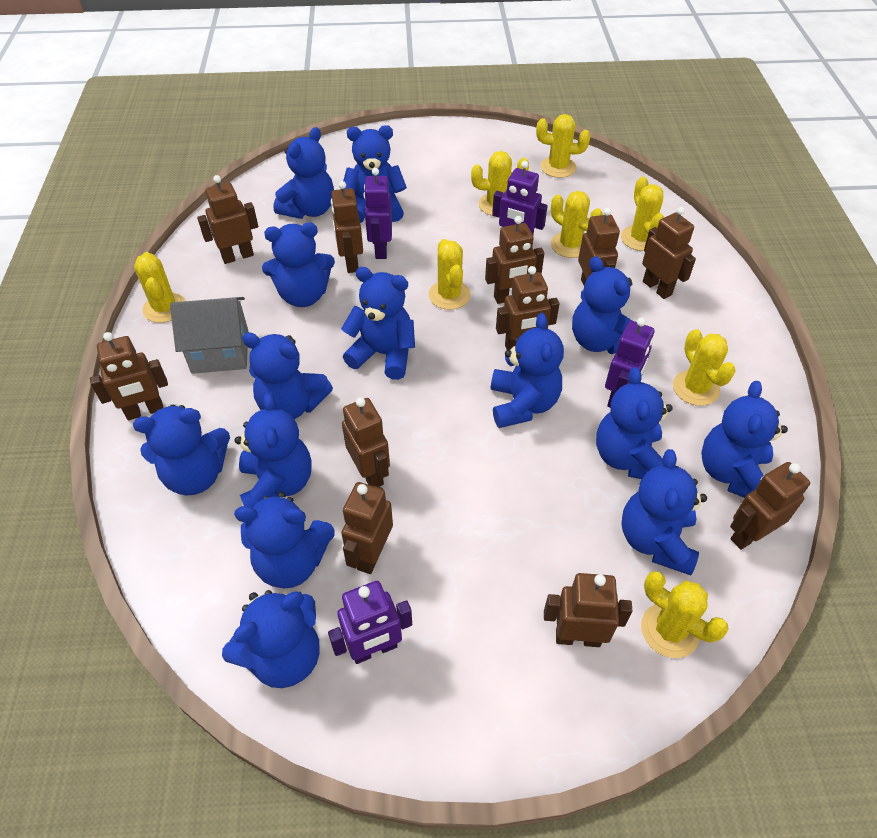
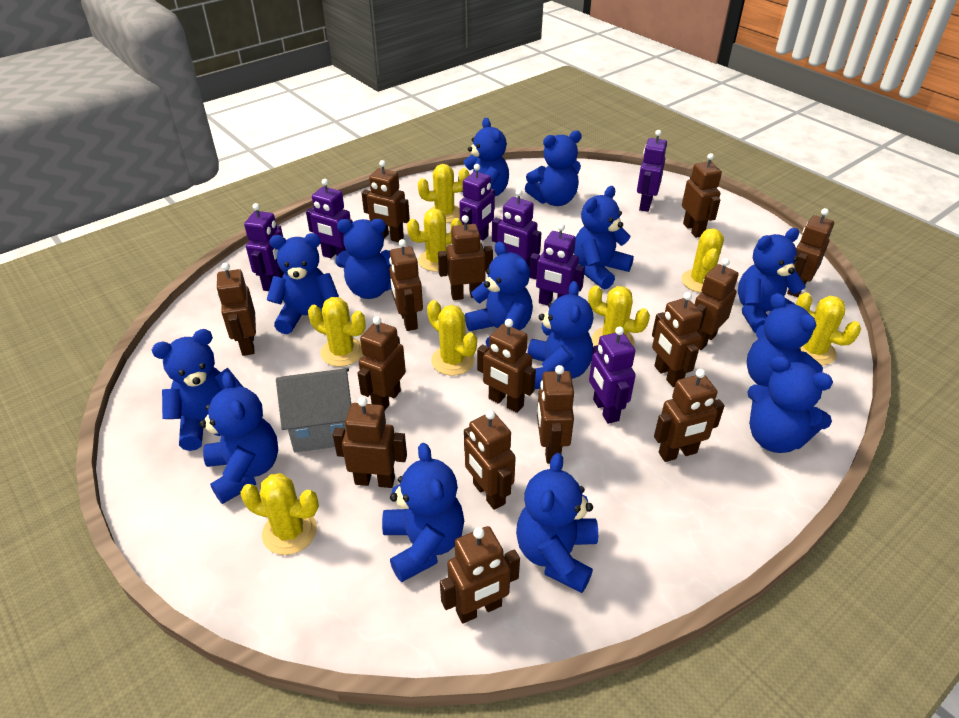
brown robot: 11 -> 15
purple robot: 4 -> 7

